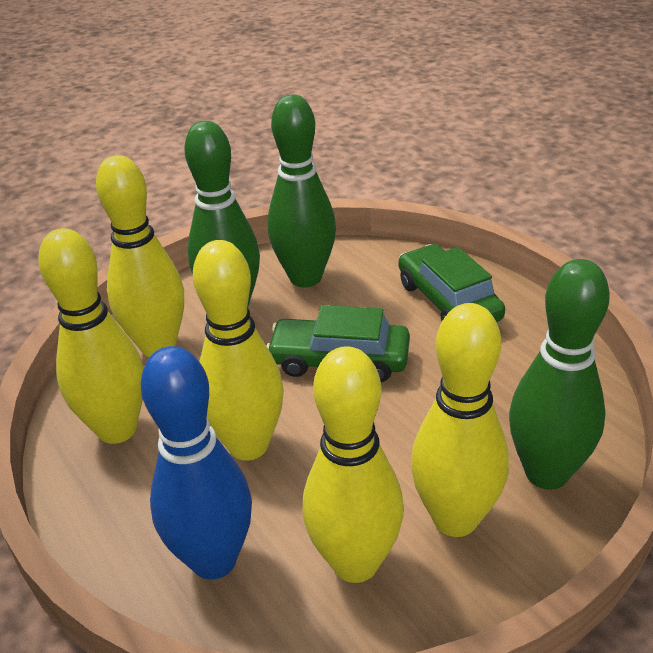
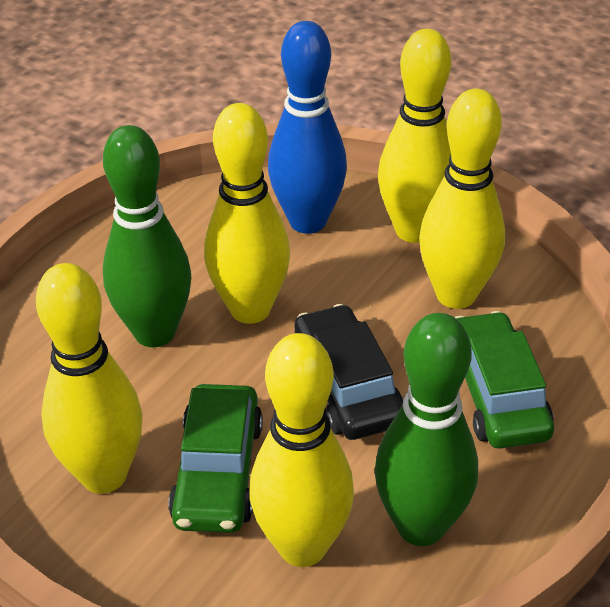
black car: 0 -> 1
green bowling pin: 3 -> 2

